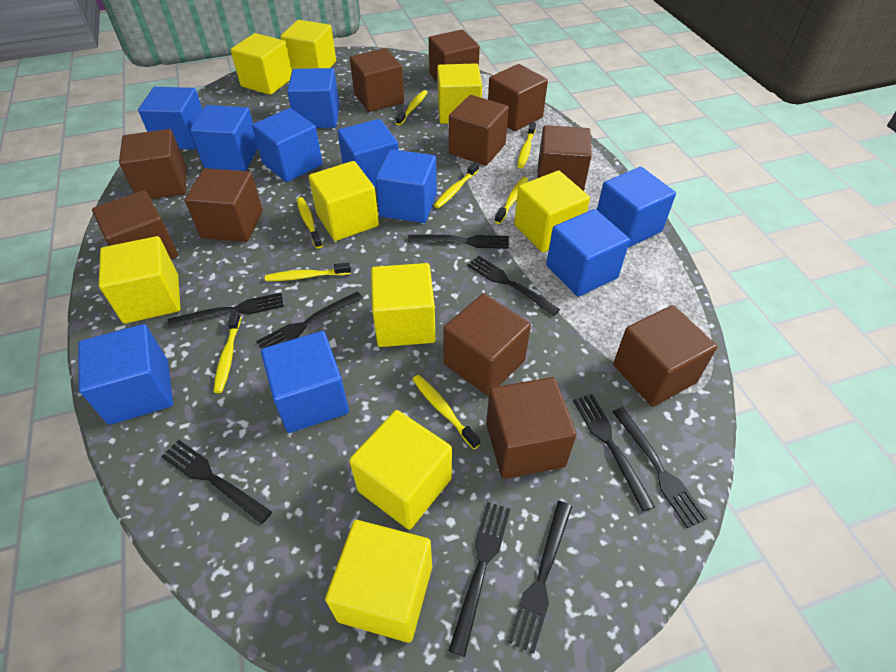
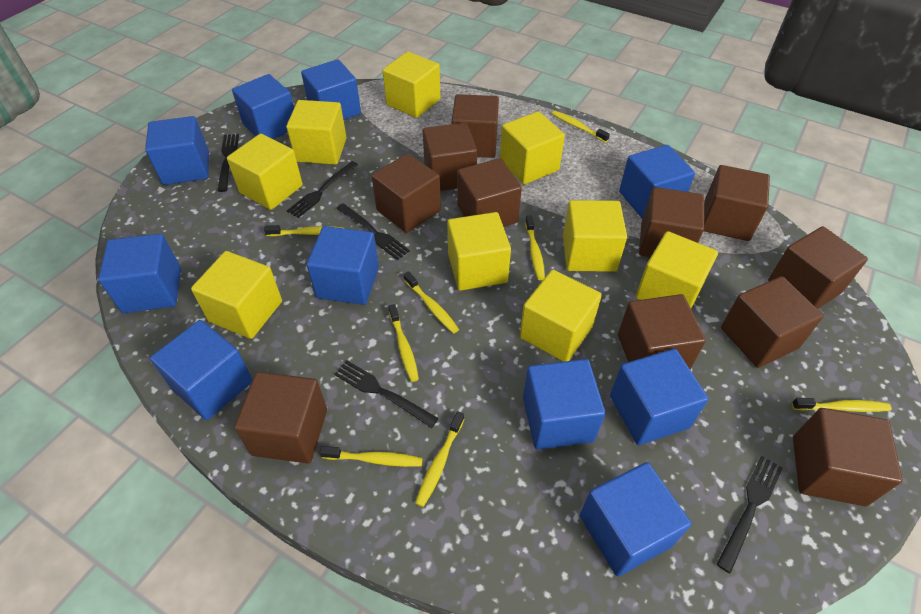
black fork: 9 -> 5

